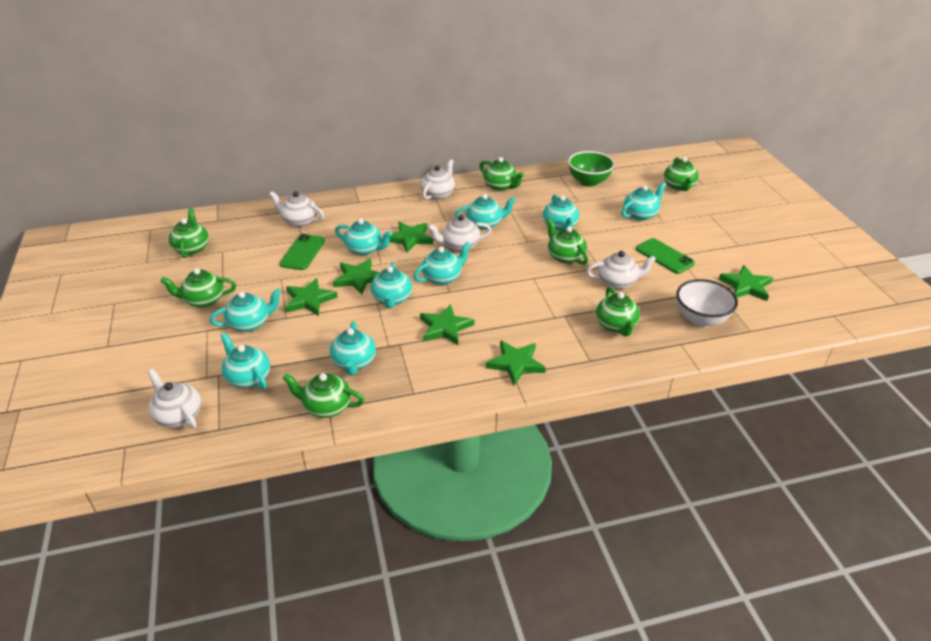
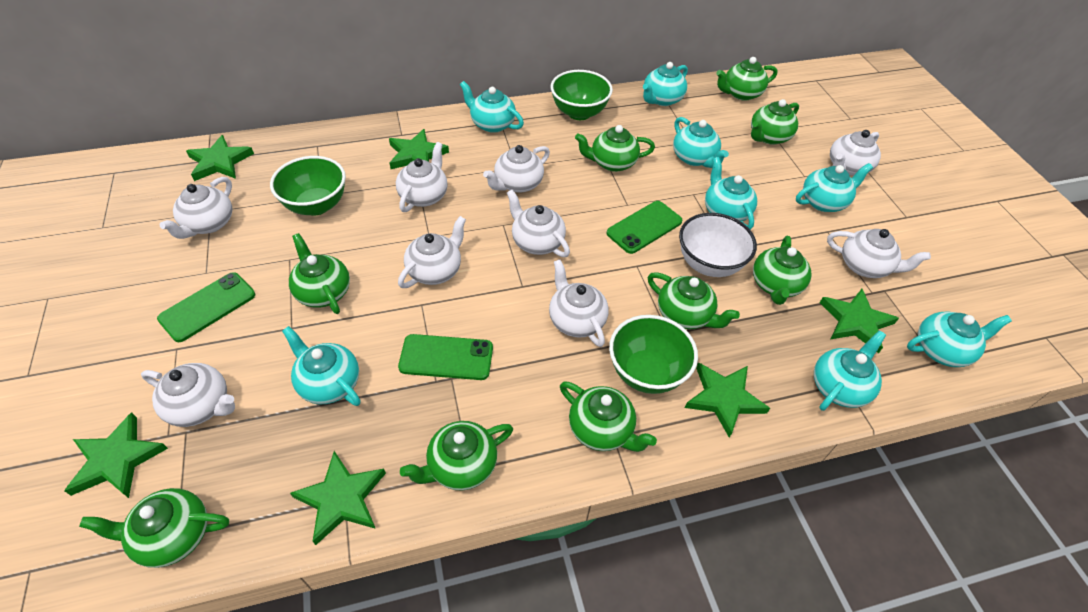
green bowl: 1 -> 3
green phone: 2 -> 3
green teapot: 7 -> 9
turquoise teapot: 9 -> 8
white teapot: 5 -> 9

